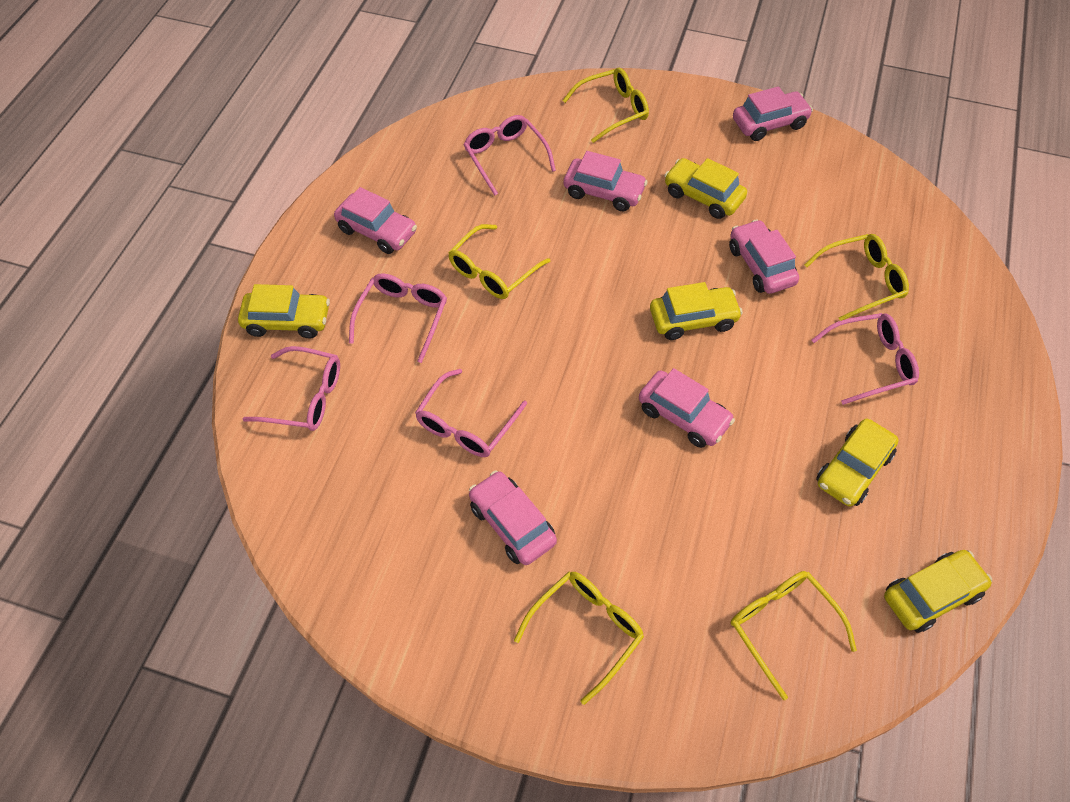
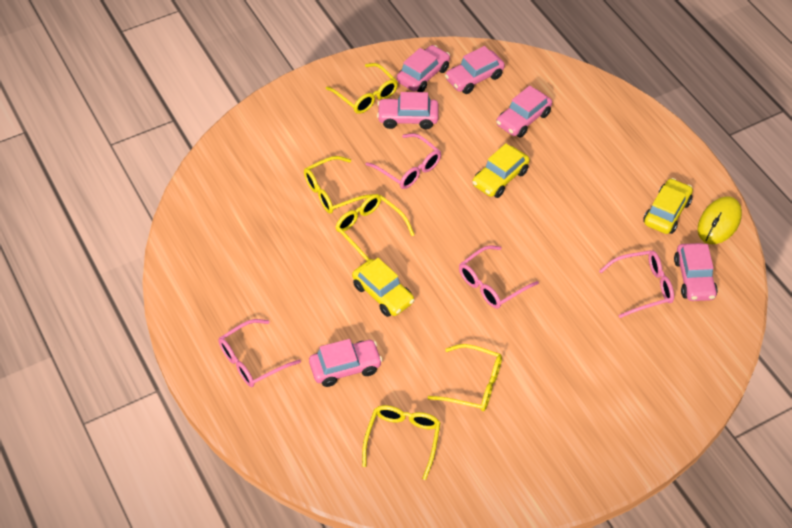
pink glasses: 5 -> 4
yellow car: 5 -> 3
yellow mouse: 0 -> 1

